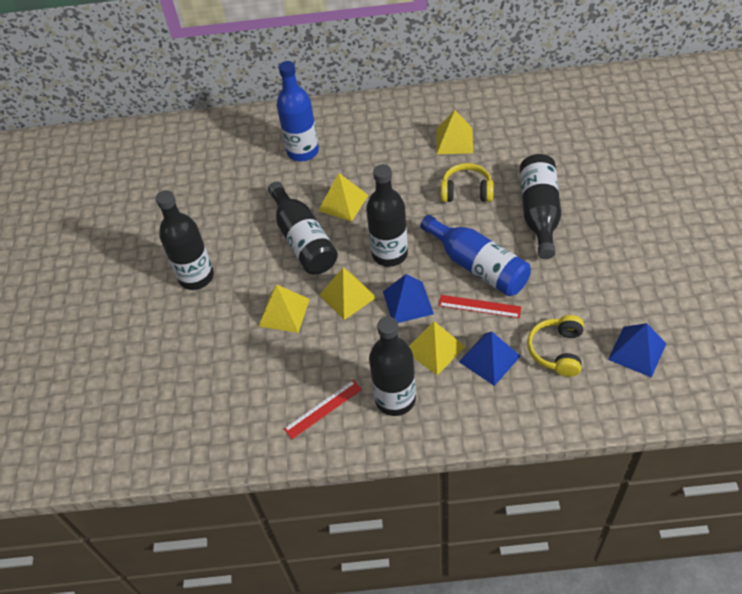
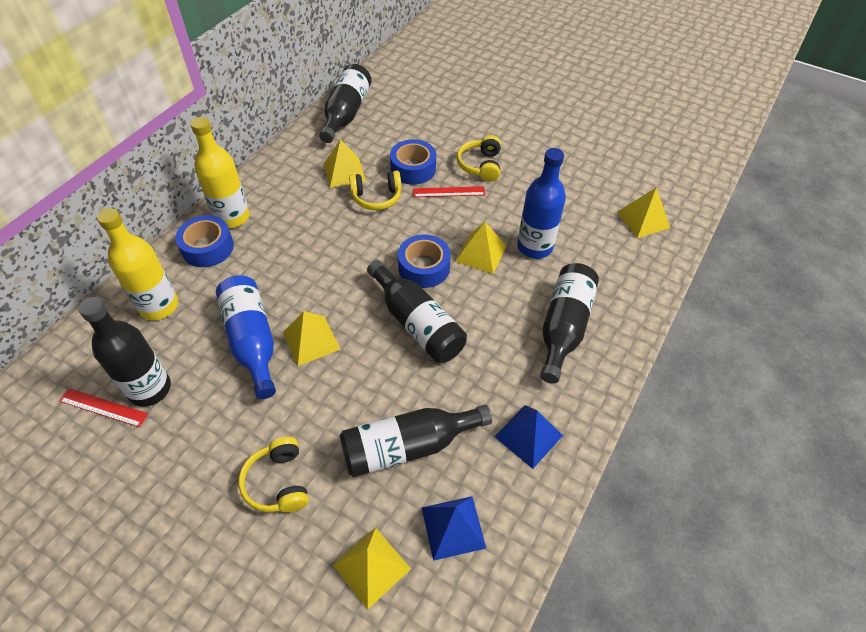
blue pyramid: 3 -> 2
blue tape: 0 -> 3
yellow bottle: 0 -> 2
yellow headphones: 2 -> 3

